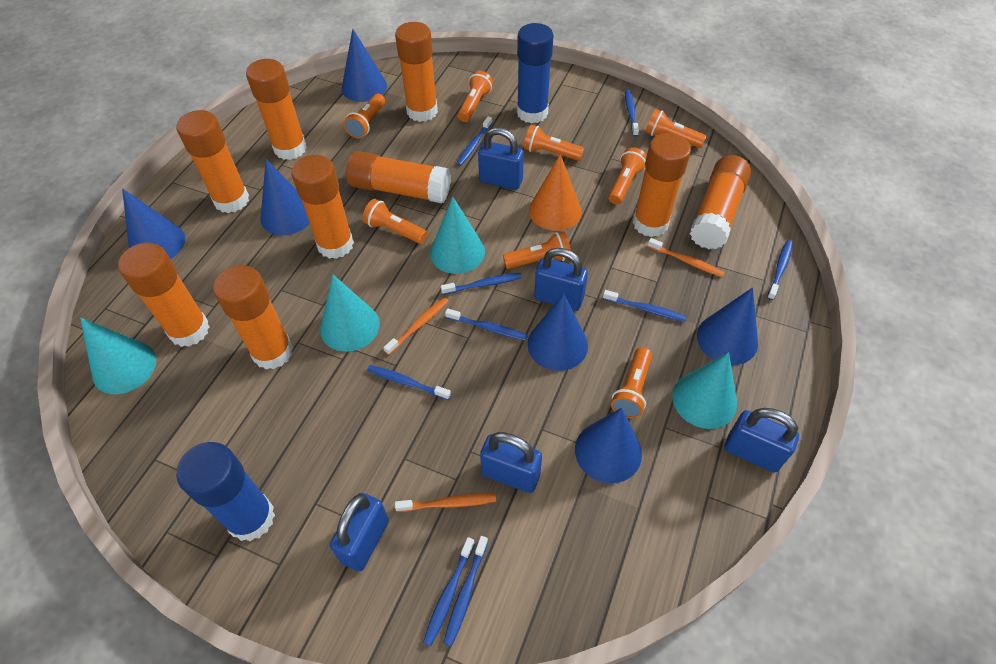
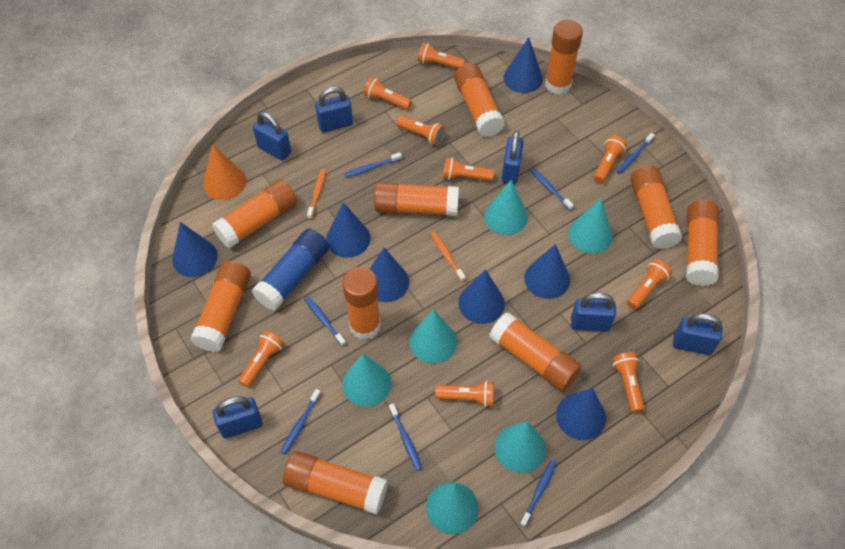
blue cone: 6 -> 7
blue glue stick: 2 -> 1
blue padlock: 5 -> 6
blue toothbrush: 9 -> 7
orange flashlight: 8 -> 9
orange glue stick: 9 -> 10
orange toothbrush: 3 -> 2
turquoise cone: 4 -> 6

